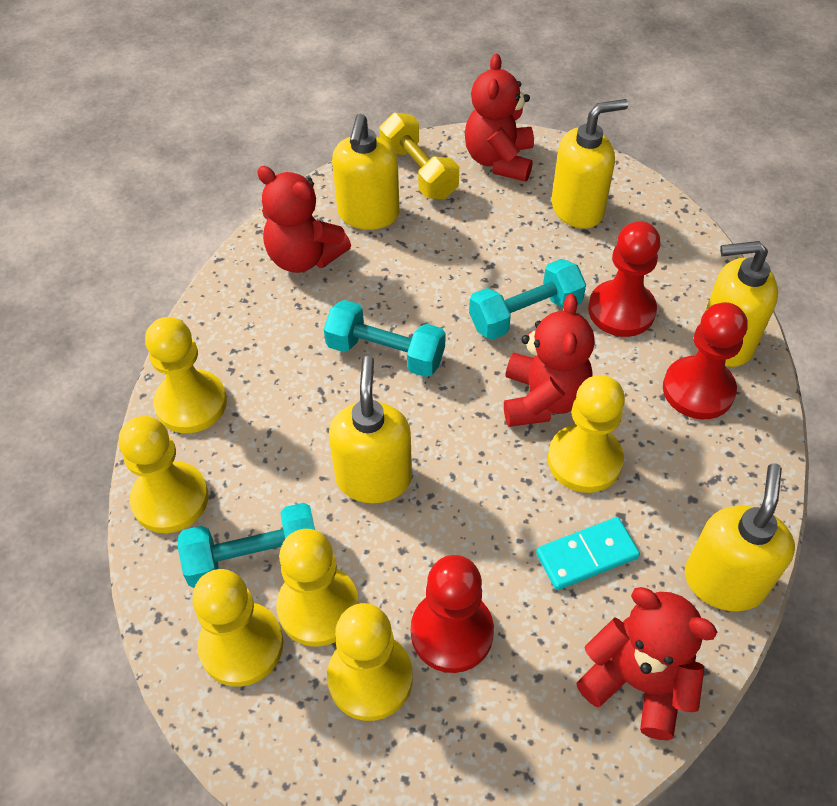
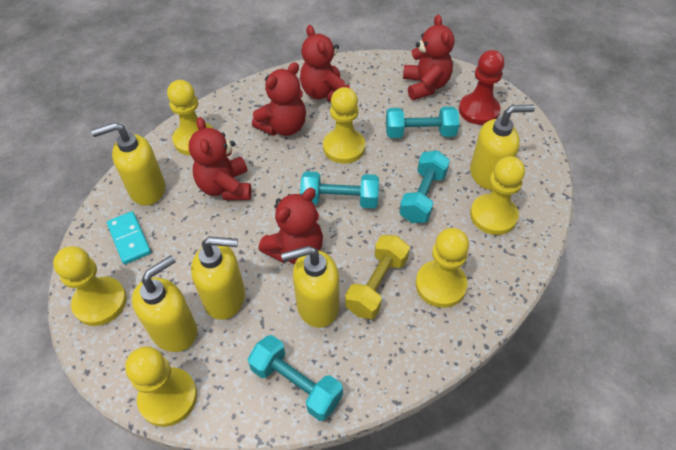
red pawn: 3 -> 1
red teddy bear: 4 -> 5
turquoise dumbbell: 3 -> 4

